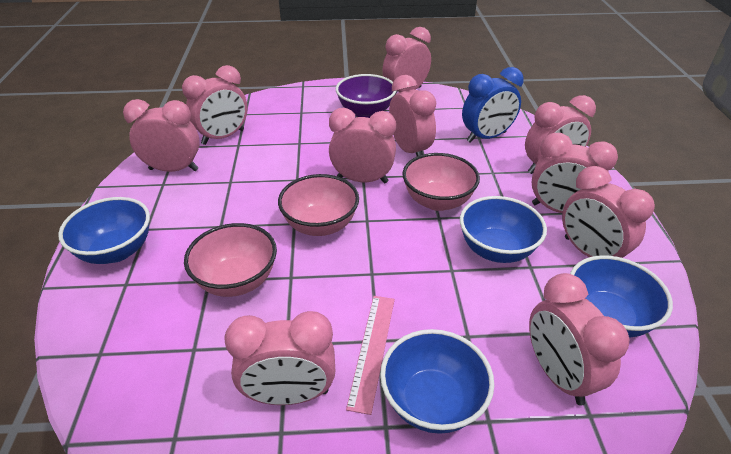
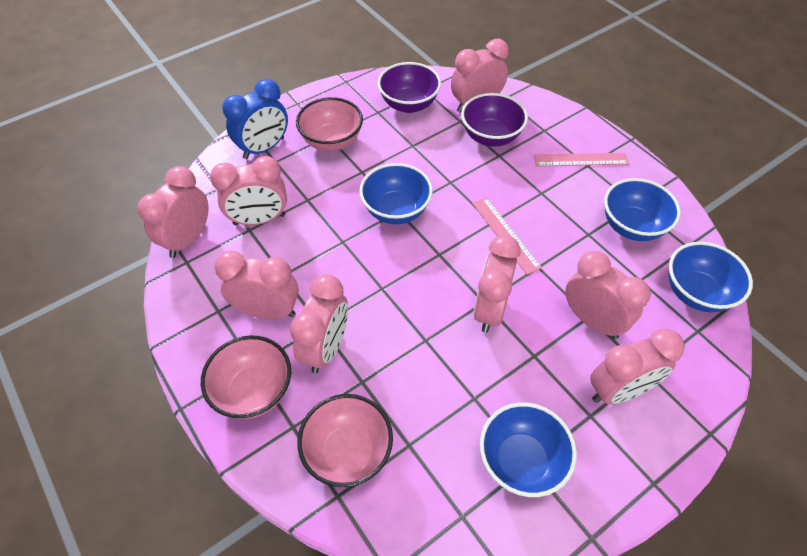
pink clock: 10 -> 8
pink ruler: 1 -> 2
purple bowl: 1 -> 2

